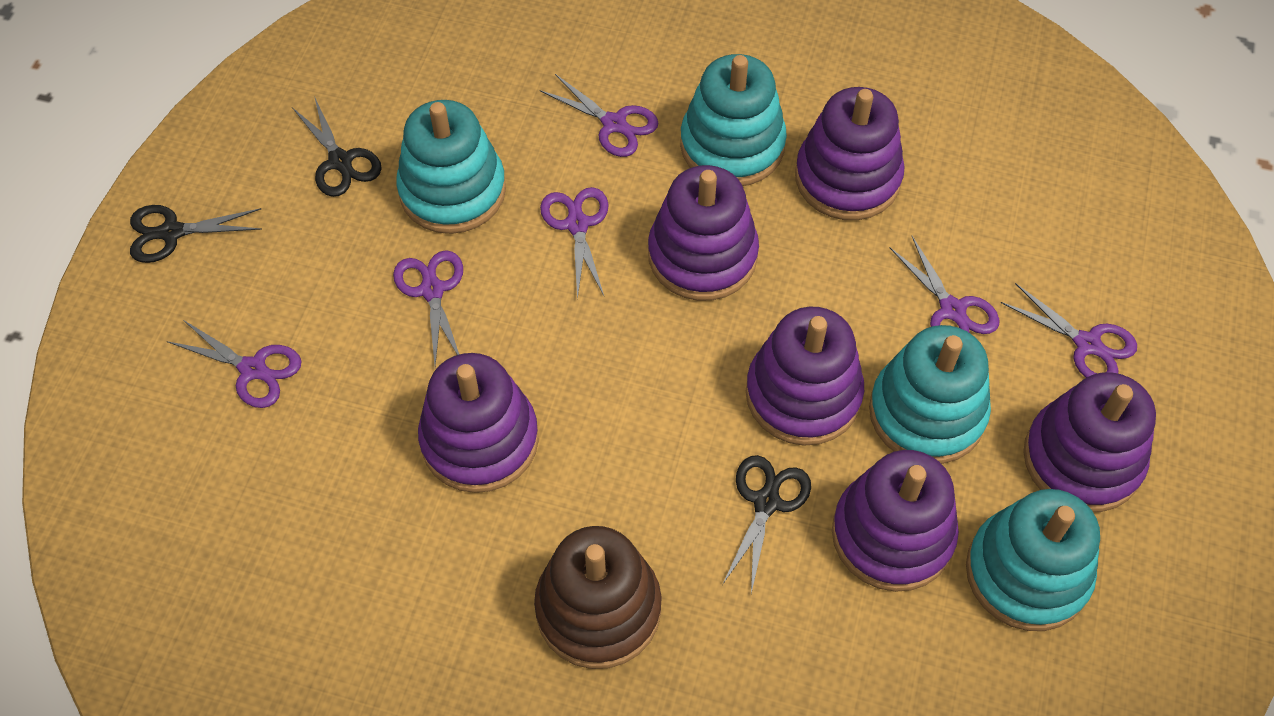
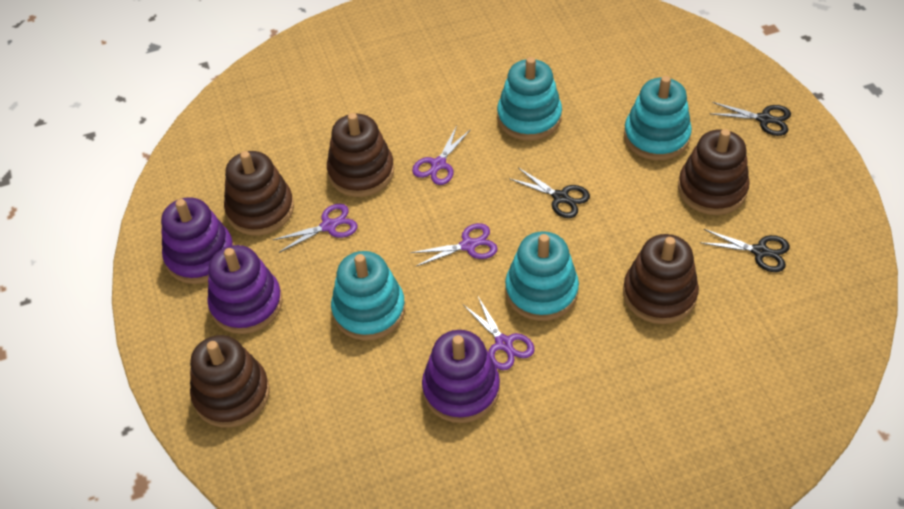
brown stacking toy: 1 -> 5
purple scissors: 6 -> 4
purple stacking toy: 6 -> 3

